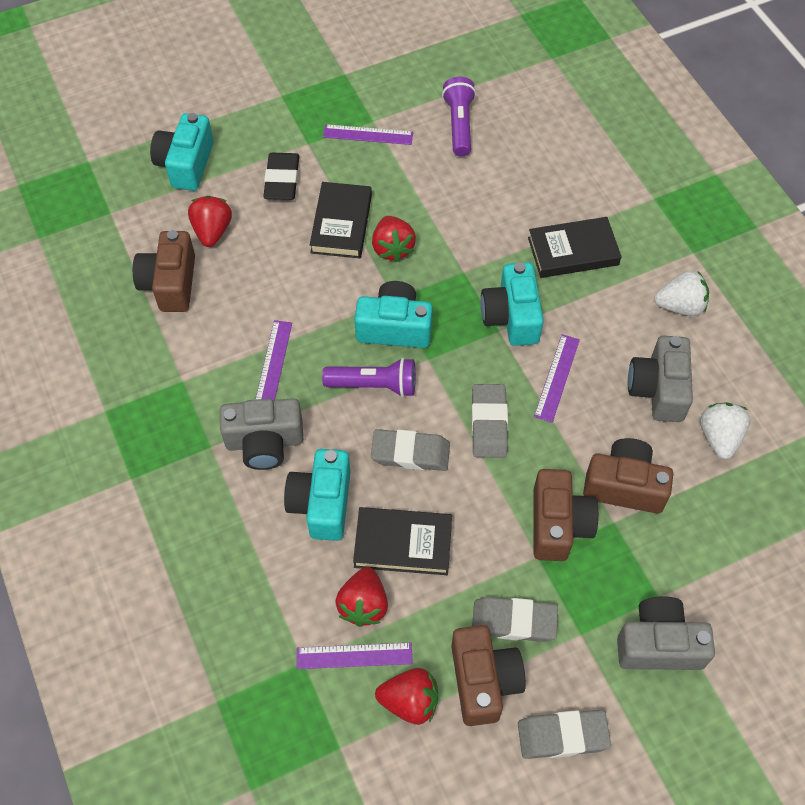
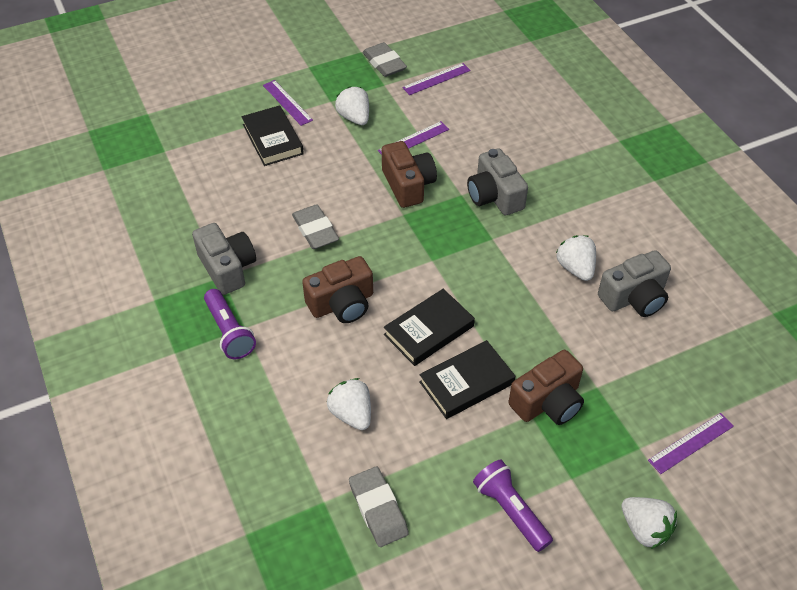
black eraser: 1 -> 0
brown camera: 4 -> 3
grey eraser: 4 -> 3
red strawberry: 4 -> 0
turquoise camera: 4 -> 0
white strawberry: 2 -> 4

